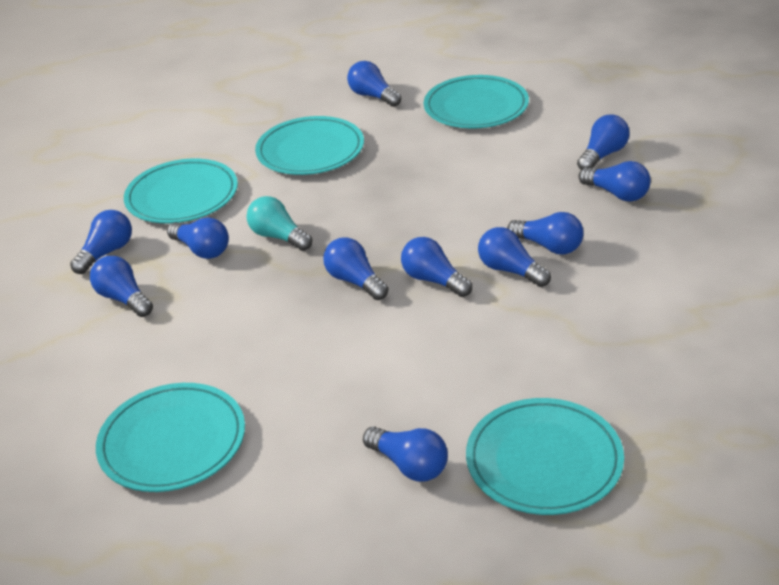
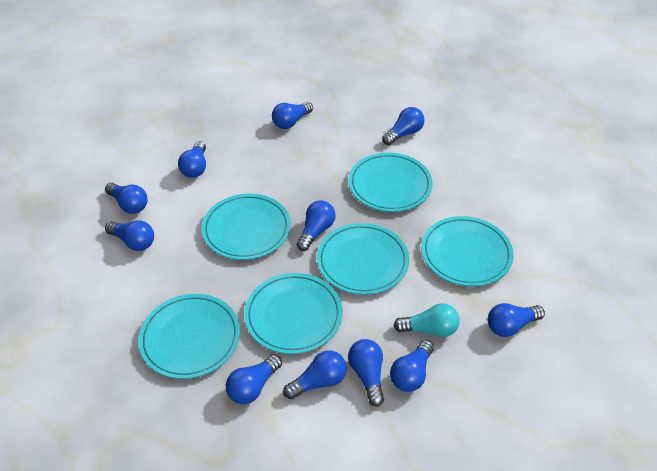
turquoise plate: 5 -> 6

